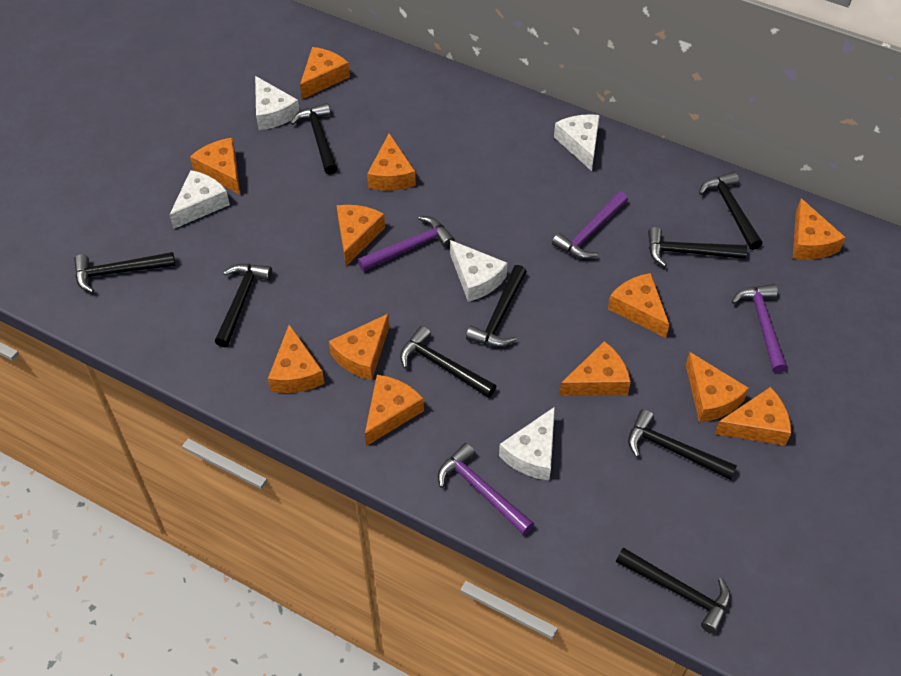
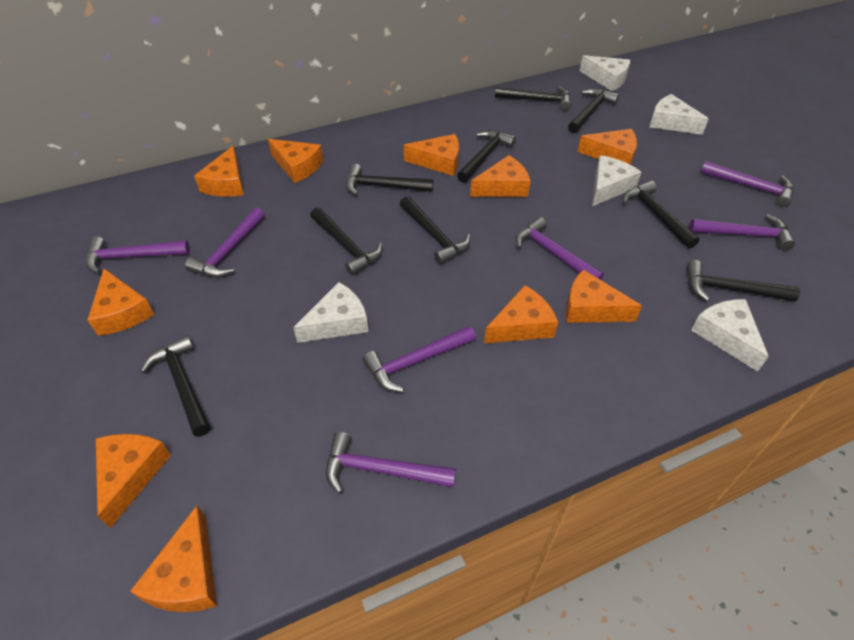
orange cheese: 12 -> 10
purple hammer: 4 -> 7

